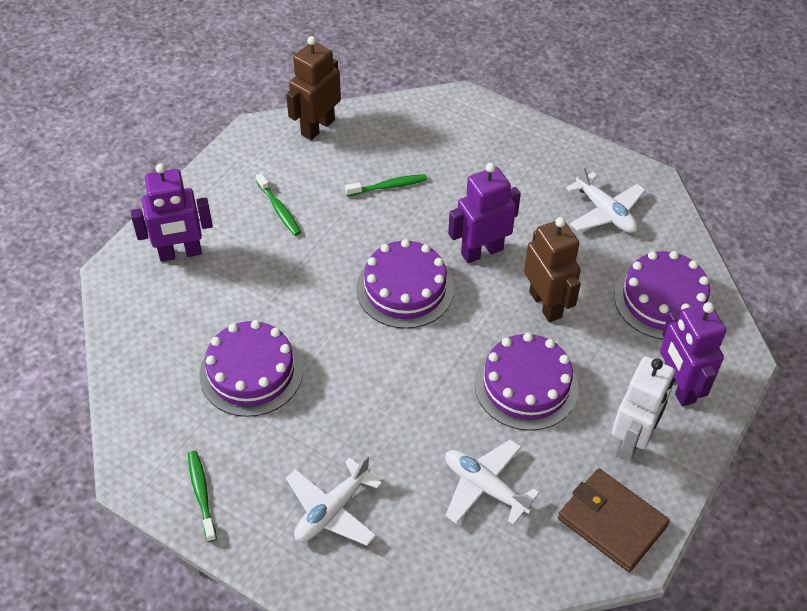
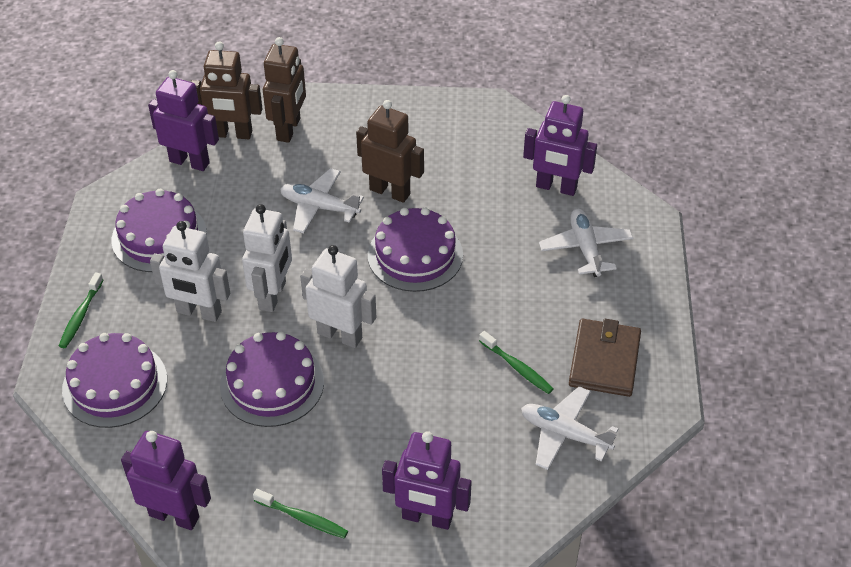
brown robot: 2 -> 3
purple robot: 3 -> 4
white robot: 1 -> 3

